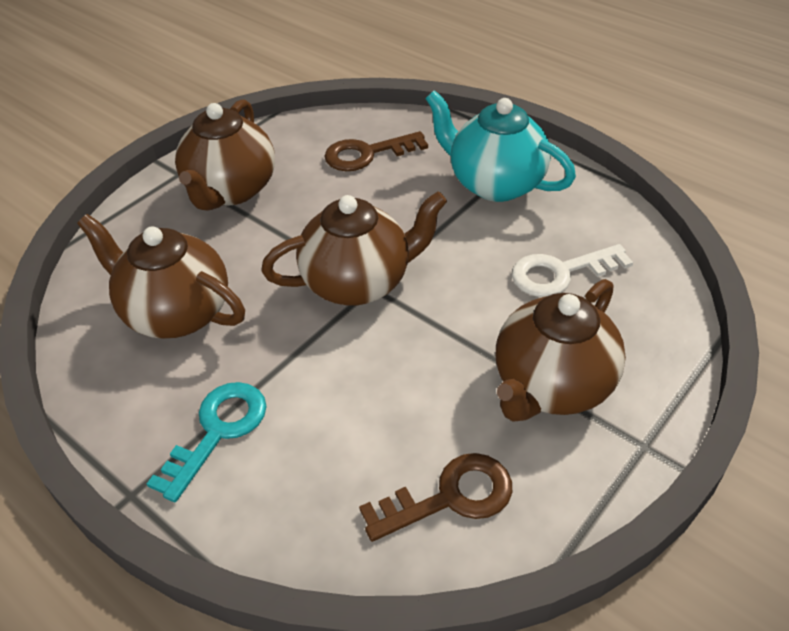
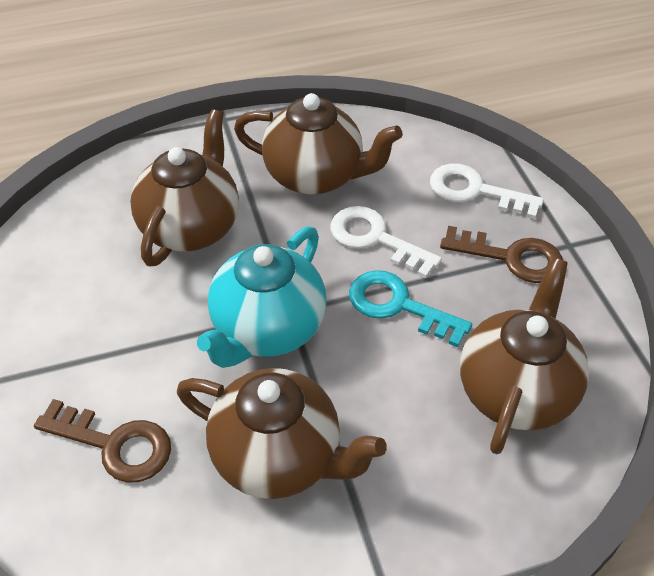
white key: 1 -> 2

